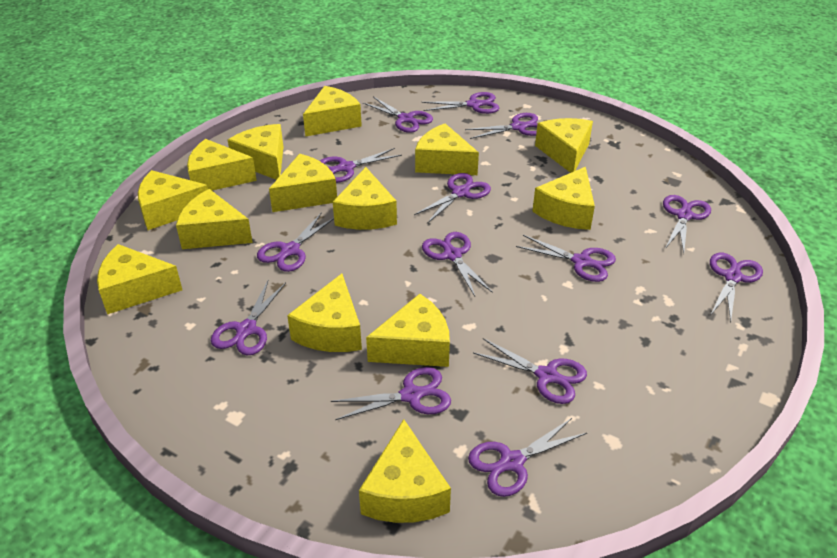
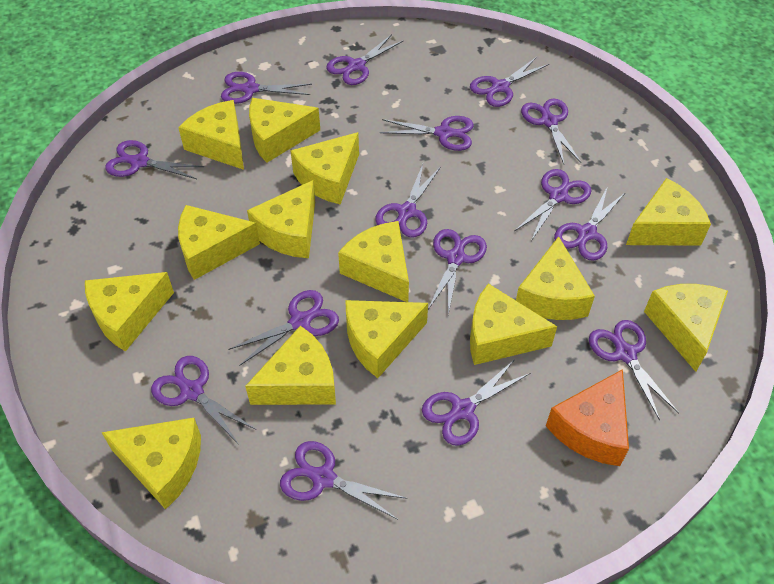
orange cheese: 0 -> 1
purple scissors: 14 -> 15

